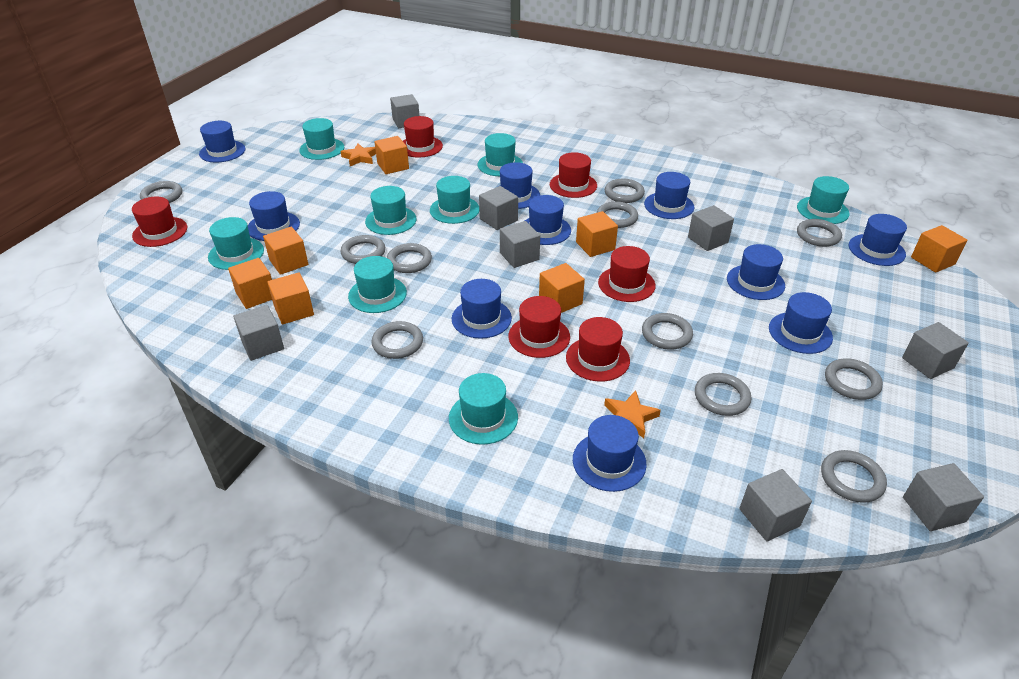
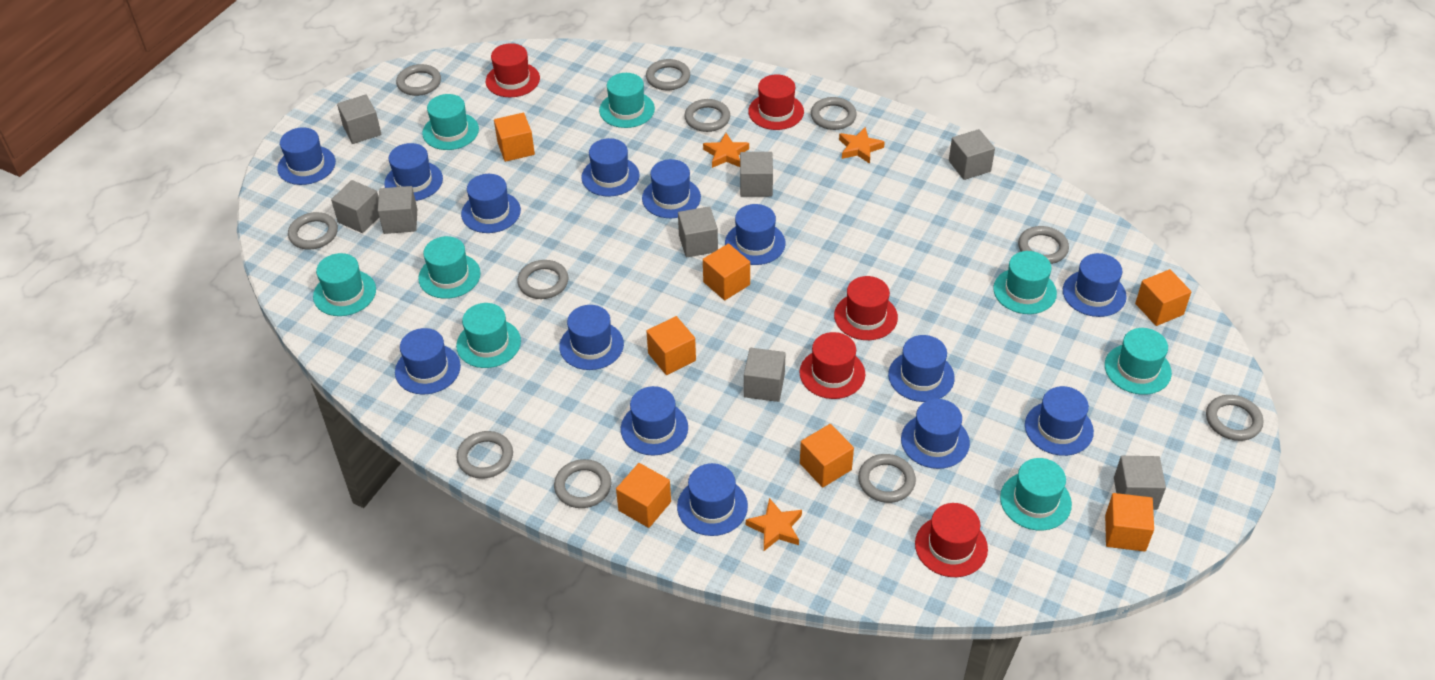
blue hat: 10 -> 14
orange star: 2 -> 3
red hat: 6 -> 5

